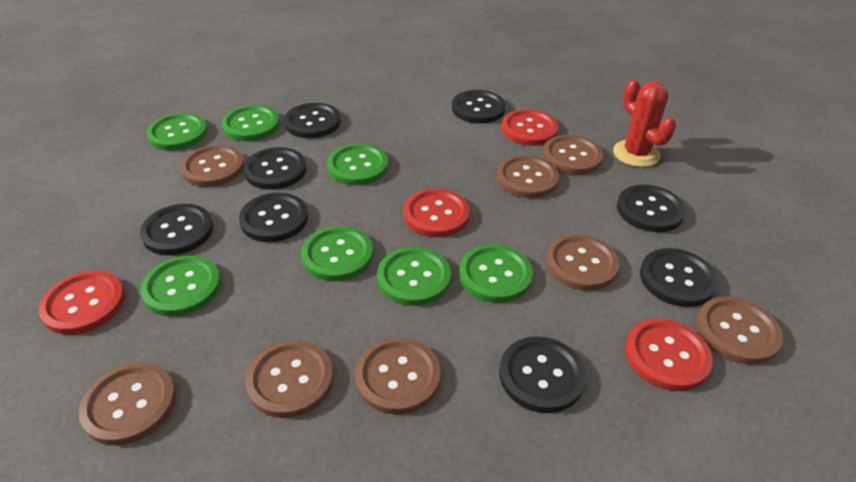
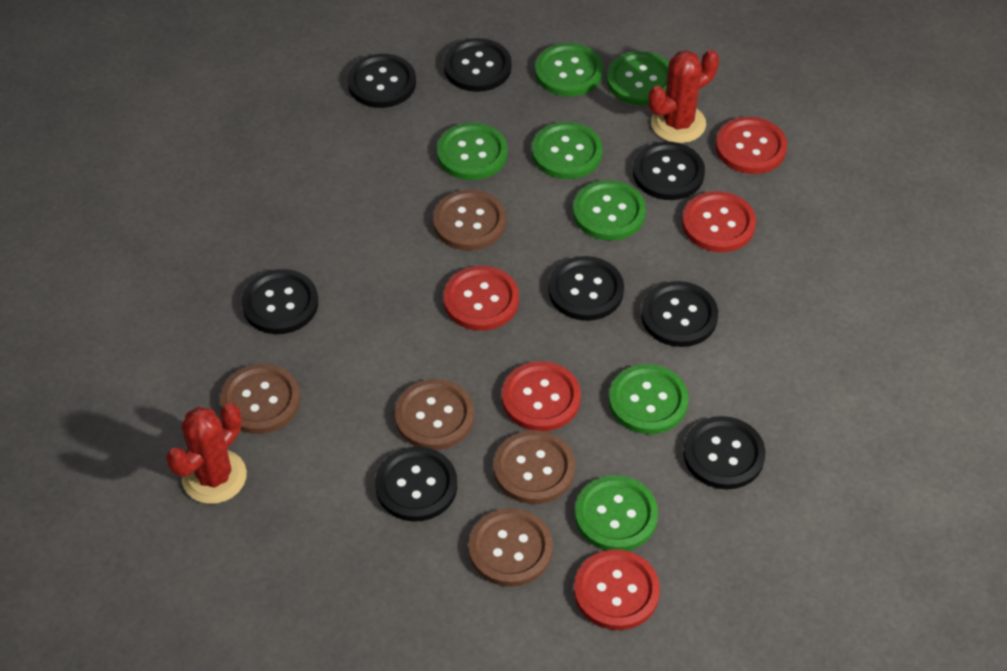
brown button: 8 -> 5
red button: 4 -> 5
red cactus: 1 -> 2

